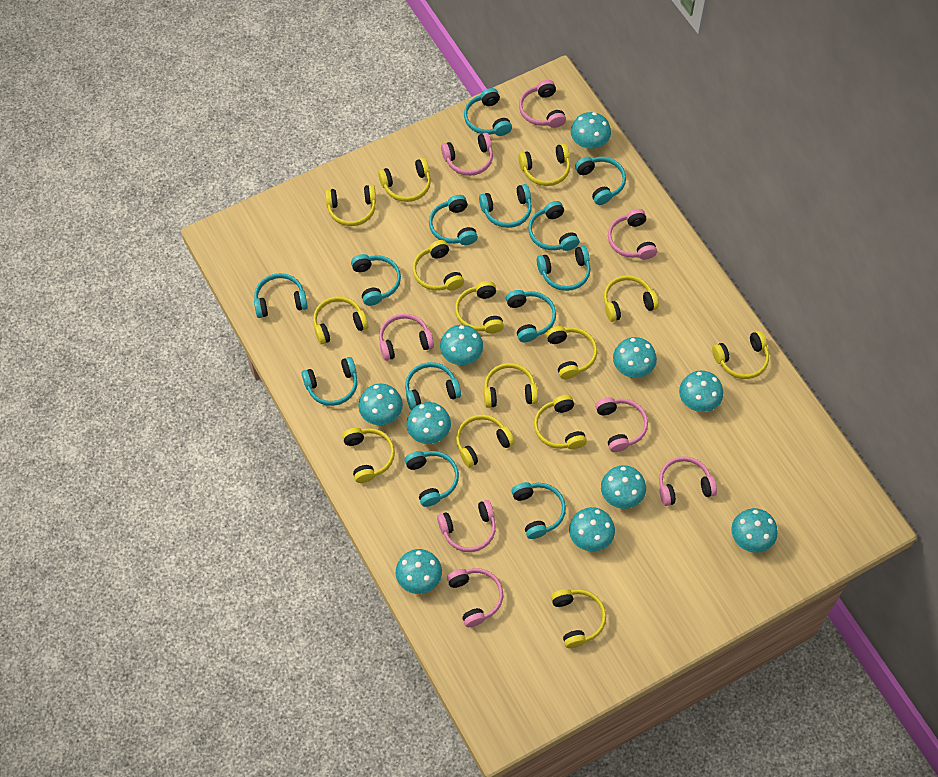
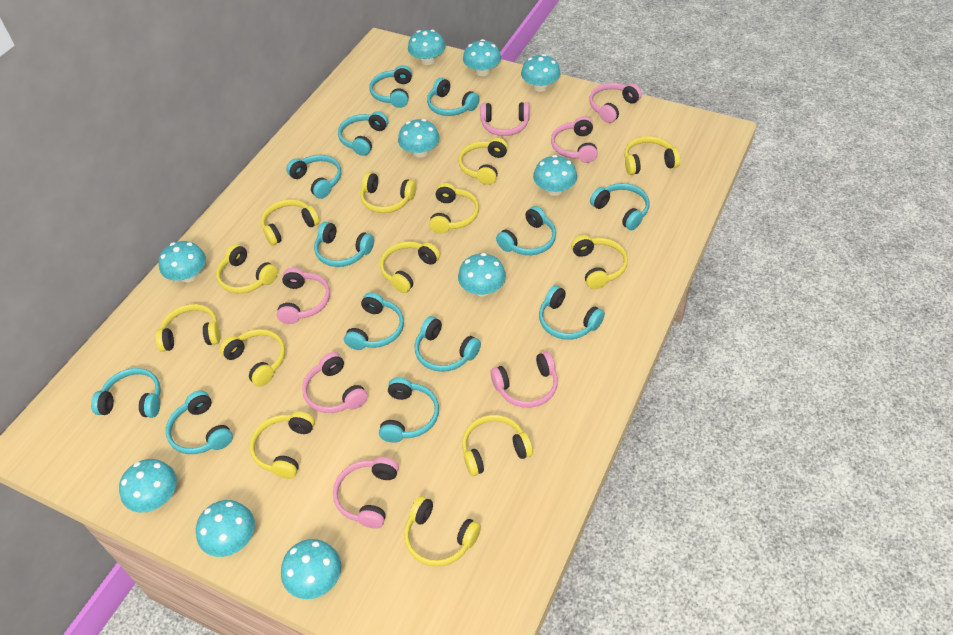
pink headphones: 8 -> 7
yellow headphones: 14 -> 13

